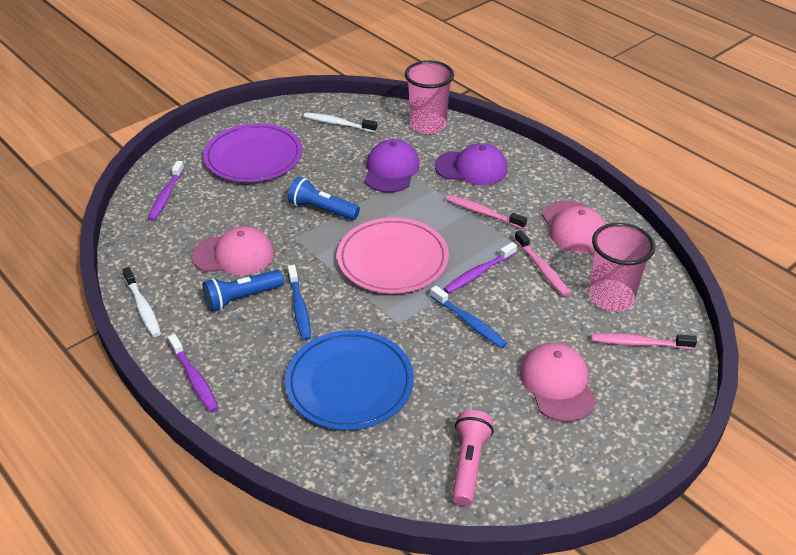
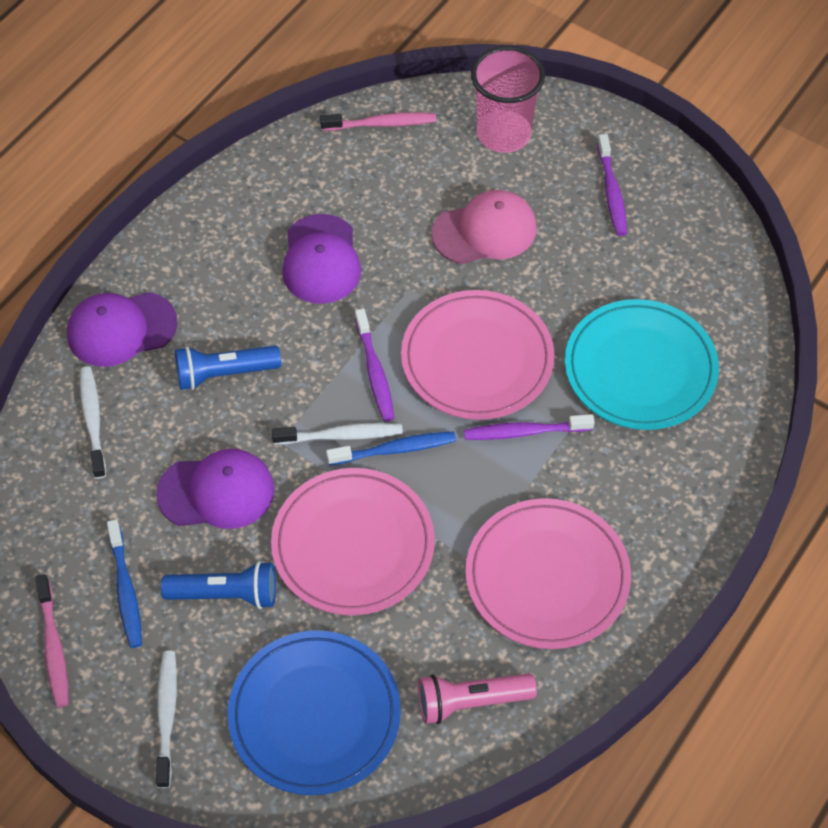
pink cap: 3 -> 1
pink cup: 2 -> 1
pink plate: 1 -> 3
pink toothbrush: 3 -> 2
purple cap: 2 -> 3
purple plate: 1 -> 0
turquoise plate: 0 -> 1
white toothbrush: 2 -> 3

